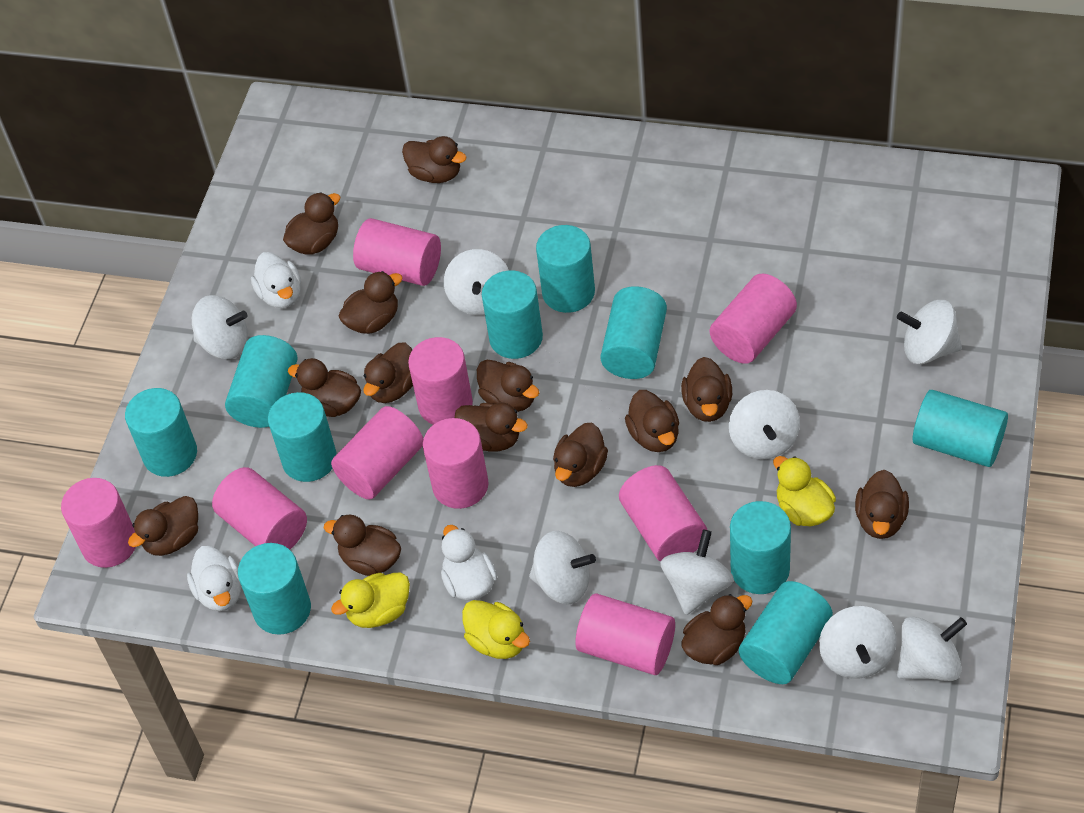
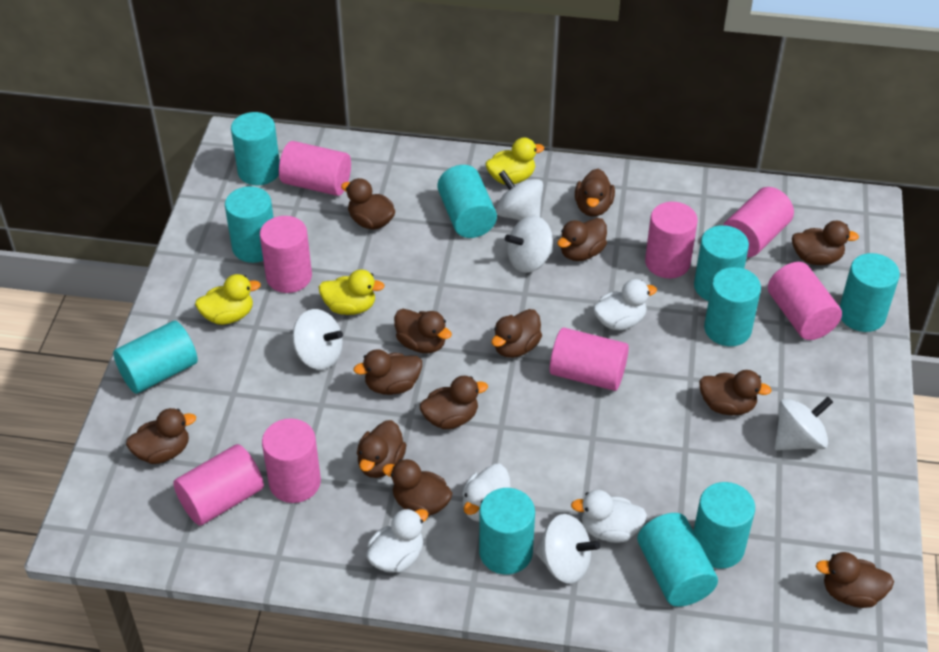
brown duck: 14 -> 13
pink cylinder: 9 -> 8
white duck: 3 -> 4
white spinning top: 8 -> 5

